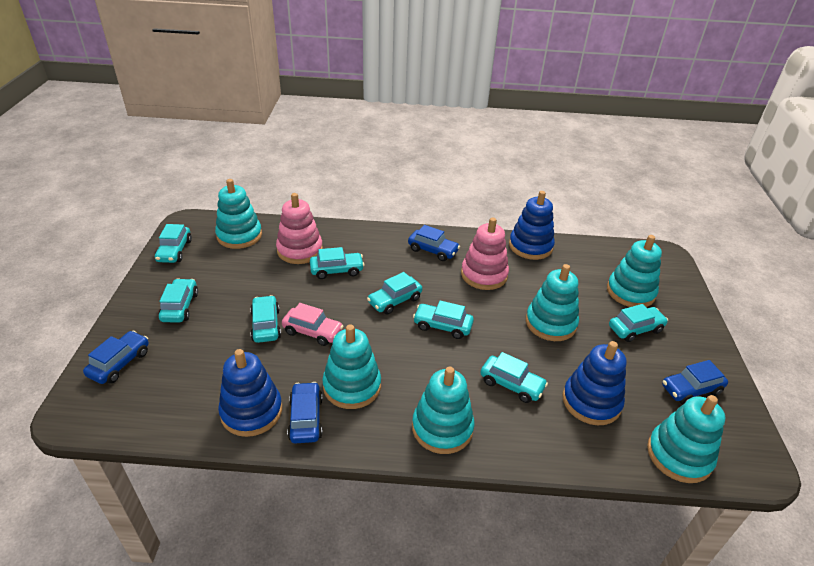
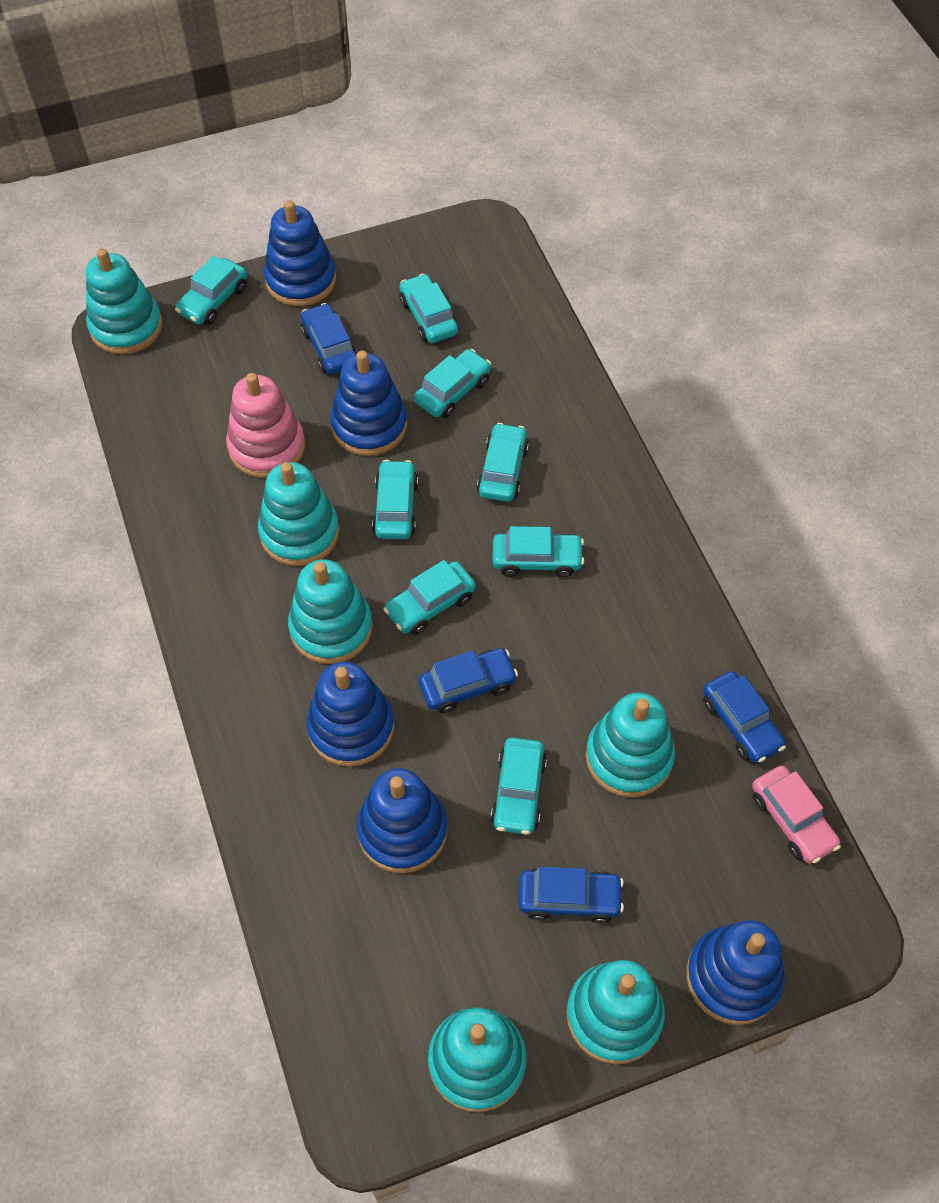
blue stacking toy: 3 -> 5
pink stacking toy: 2 -> 1

